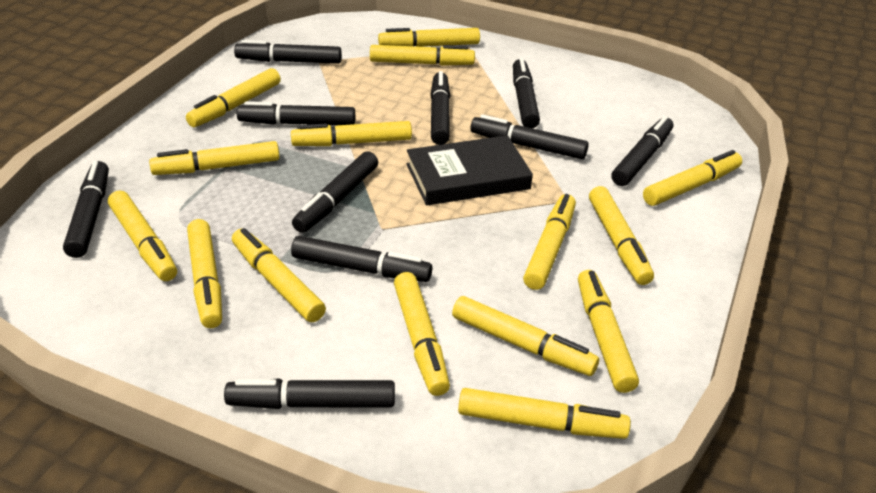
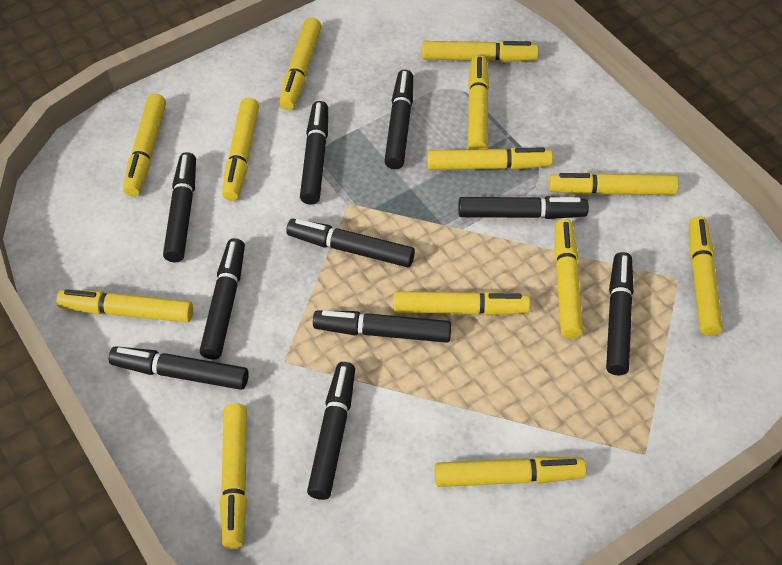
black book: 1 -> 0
yellow marker: 15 -> 13

